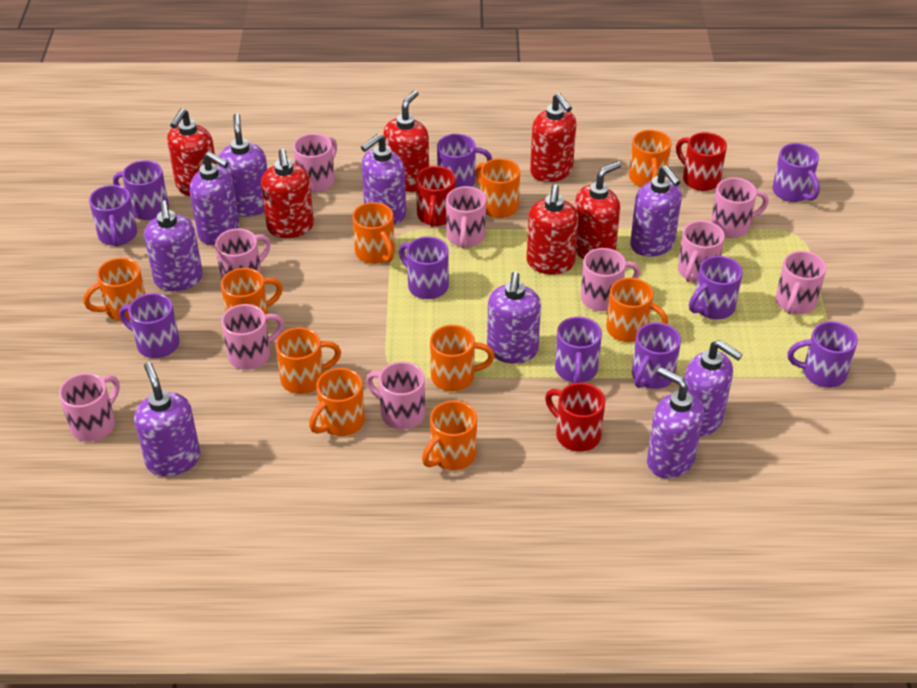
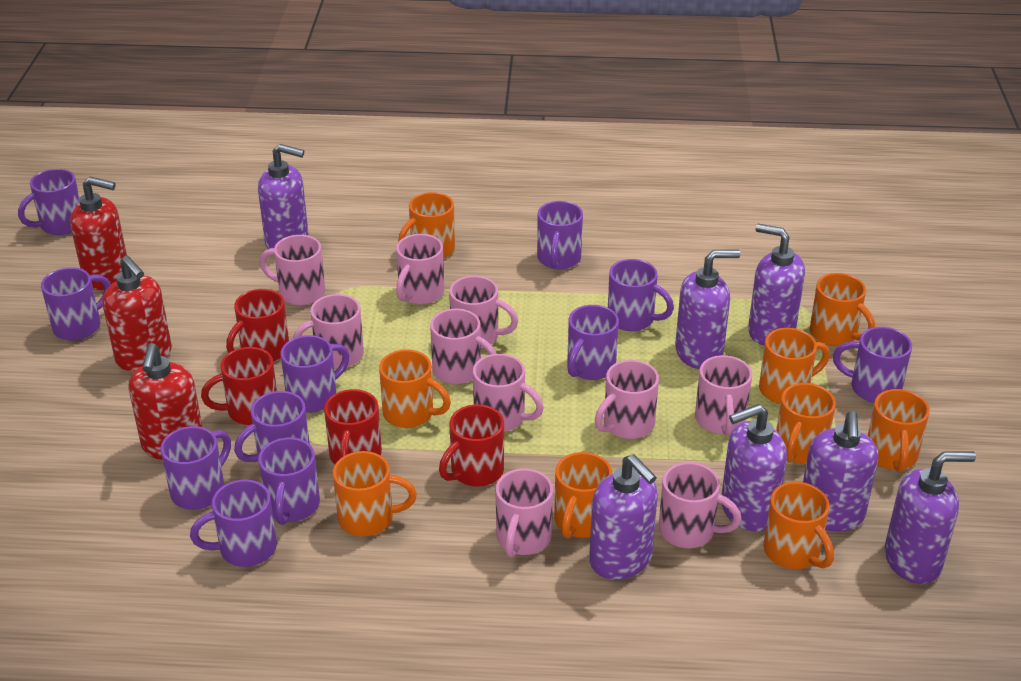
orange mug: 10 -> 9
purple mug: 10 -> 11
purple soap dispenser: 9 -> 7
red mug: 3 -> 4
red soap dispenser: 6 -> 3

